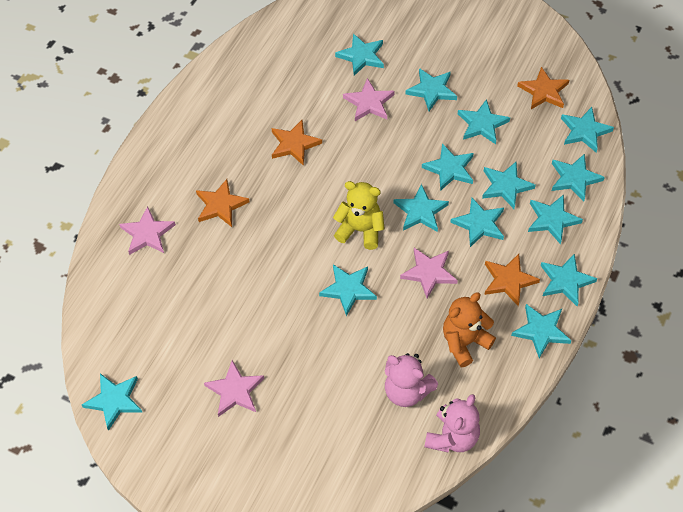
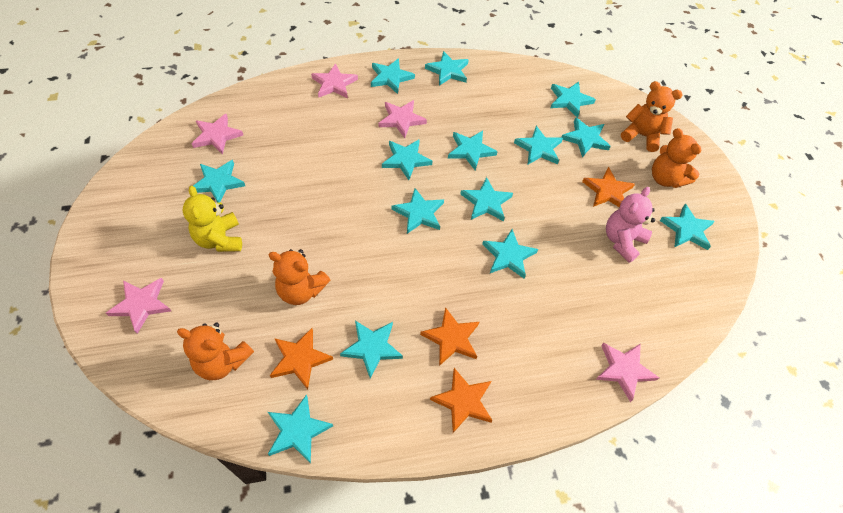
orange teddy bear: 1 -> 4
pink star: 4 -> 5
pink teddy bear: 2 -> 1

